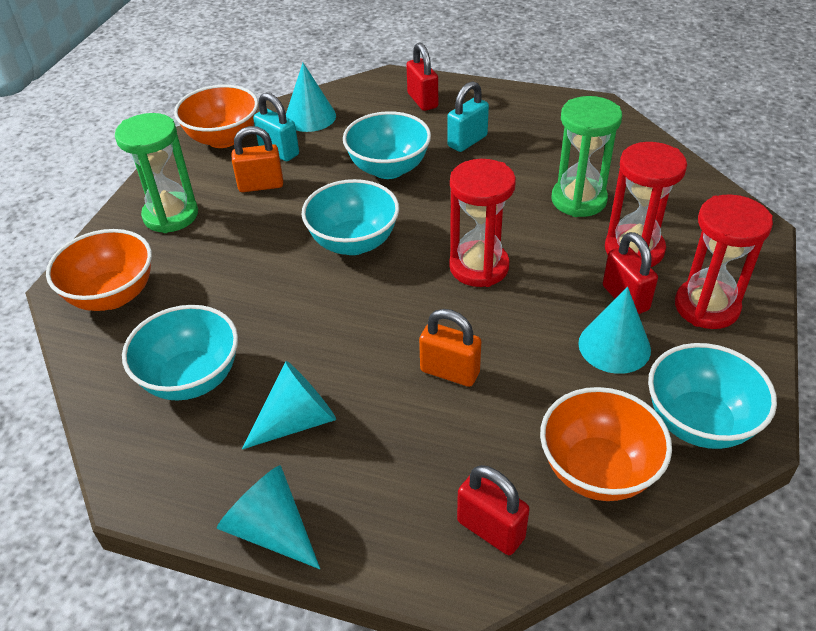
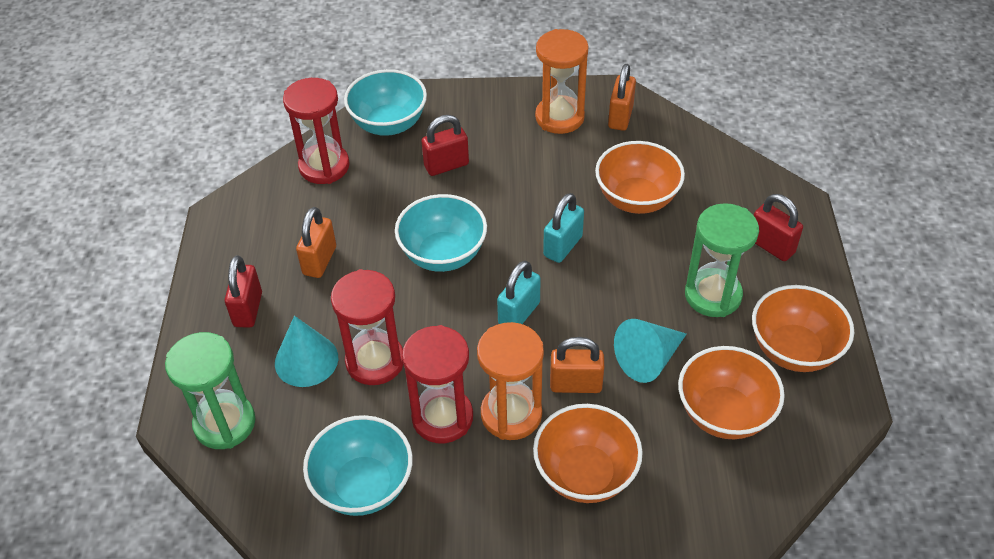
orange bowl: 3 -> 4
orange hourglass: 0 -> 2
orange padlock: 2 -> 3
turquoise bowl: 4 -> 3
turquoise cone: 4 -> 2

